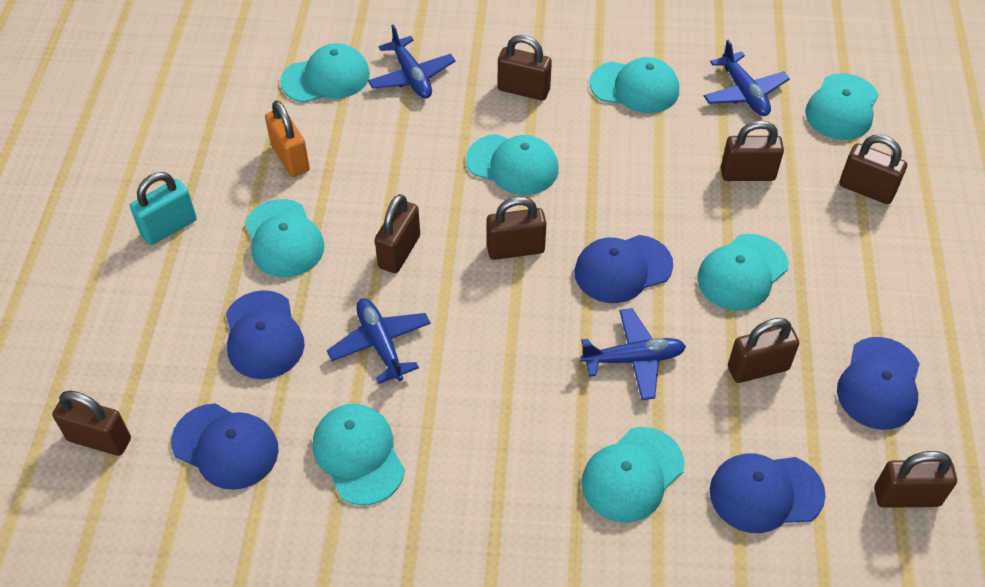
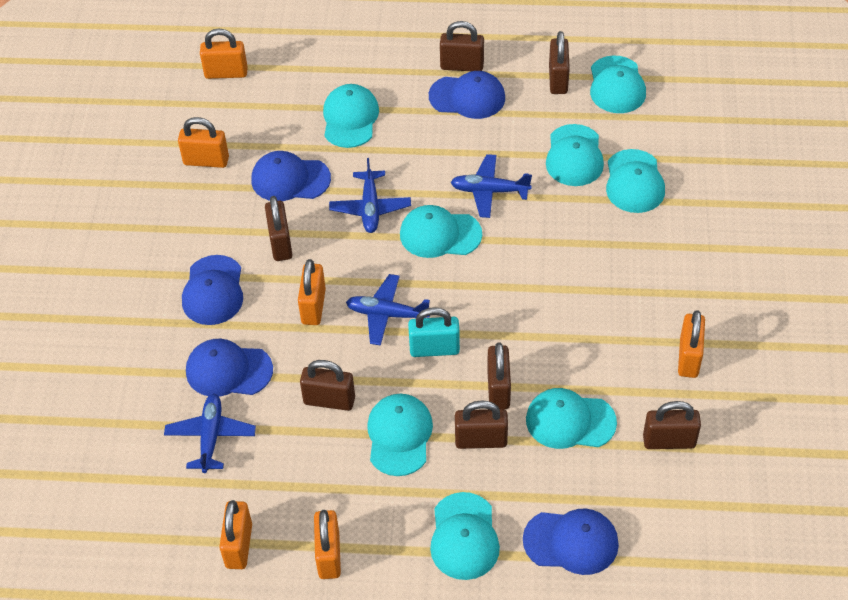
brown padlock: 8 -> 7
orange padlock: 1 -> 6

